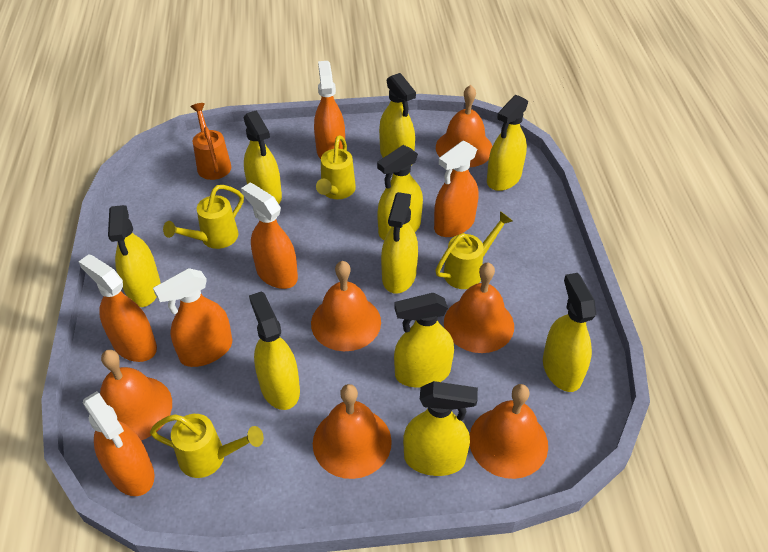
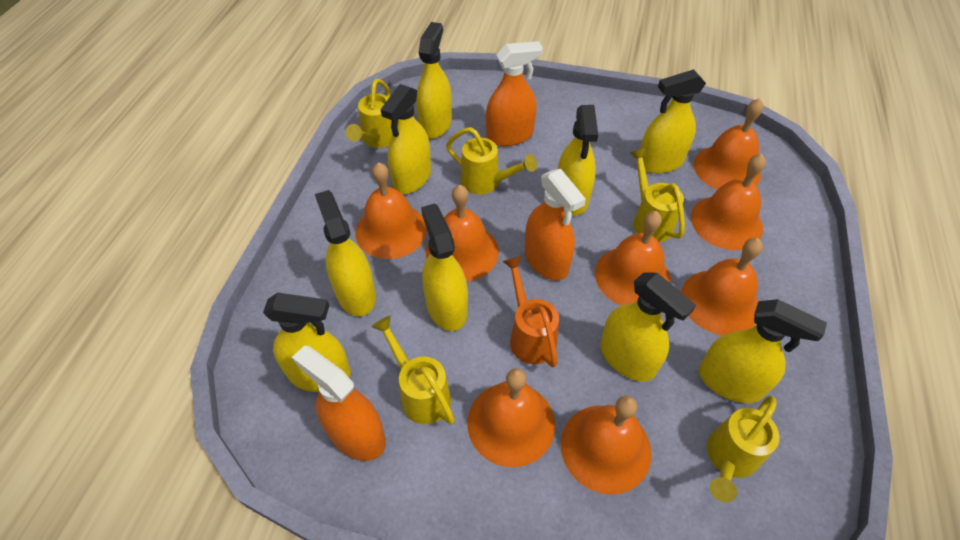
orange bell: 6 -> 8
orange spray bottle: 6 -> 3
yellow spray bottle: 10 -> 9
yellow watering can: 4 -> 5

